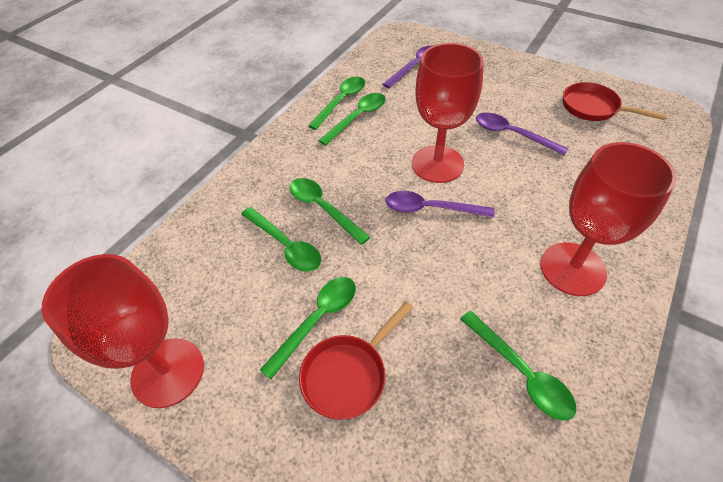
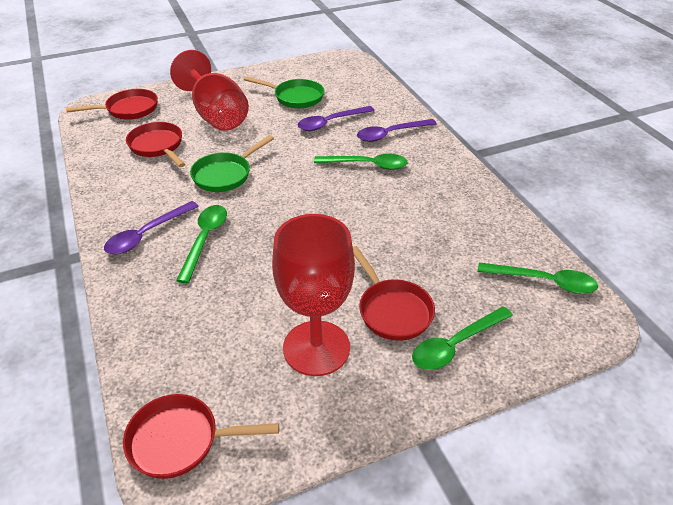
green pan: 0 -> 2
green spoon: 6 -> 4
red goblet: 3 -> 2
red pan: 2 -> 4

